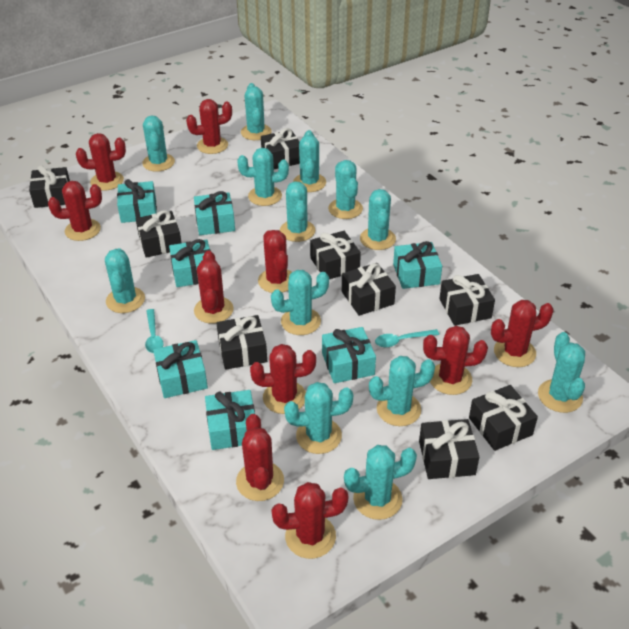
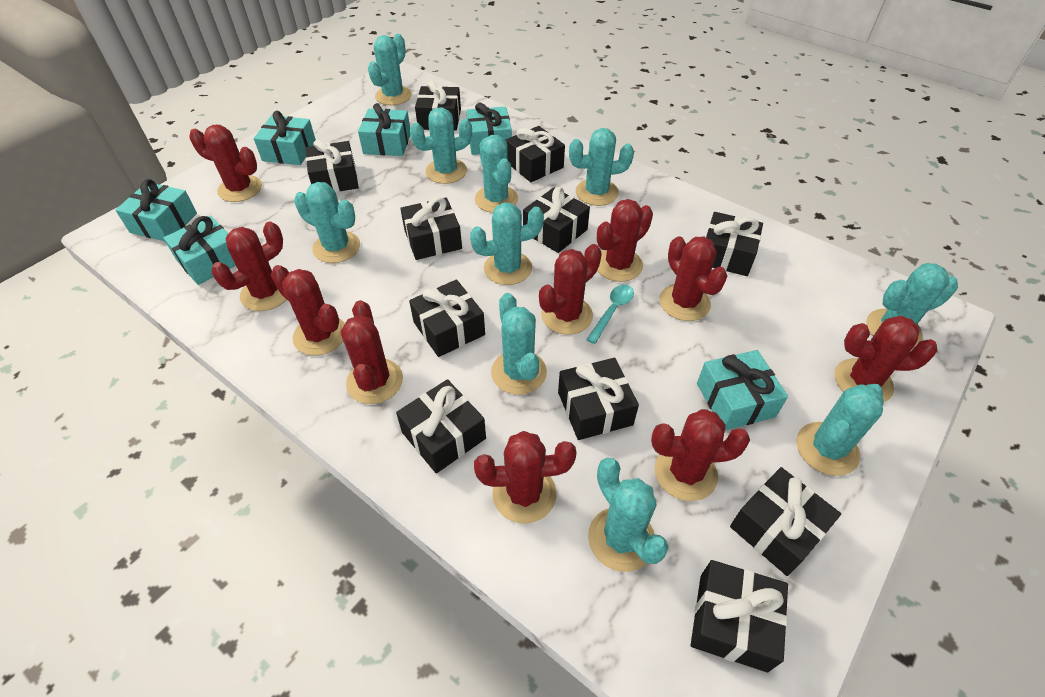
black gift: 9 -> 11
turquoise cactus: 13 -> 10
turquoise gift: 7 -> 6
turquoise spoon: 2 -> 1

